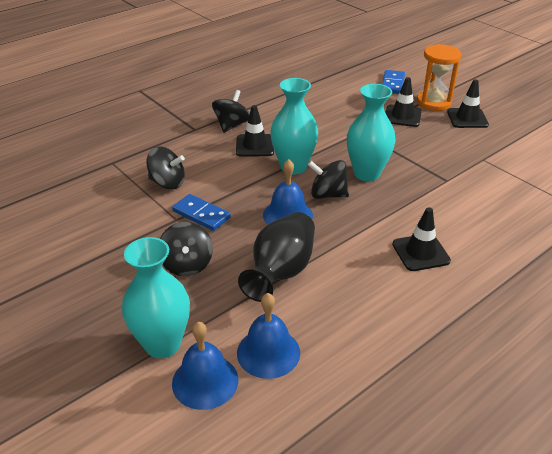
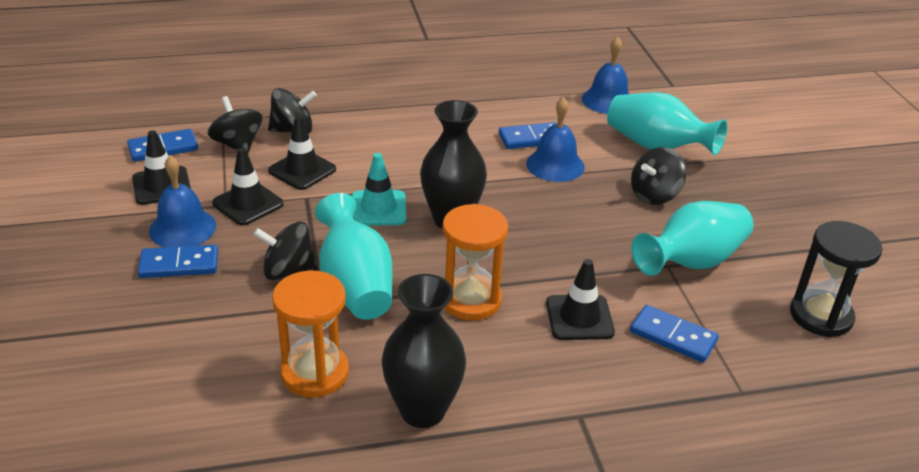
black hourglass: 0 -> 1
black vase: 1 -> 2
blue domino: 2 -> 4
orange hourglass: 1 -> 2
turquoise traffic cone: 0 -> 1

